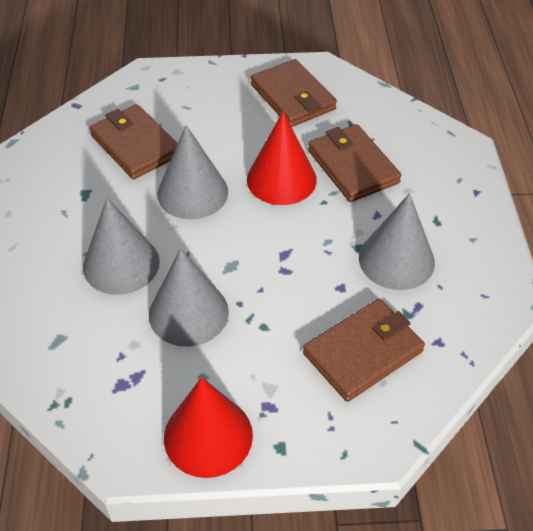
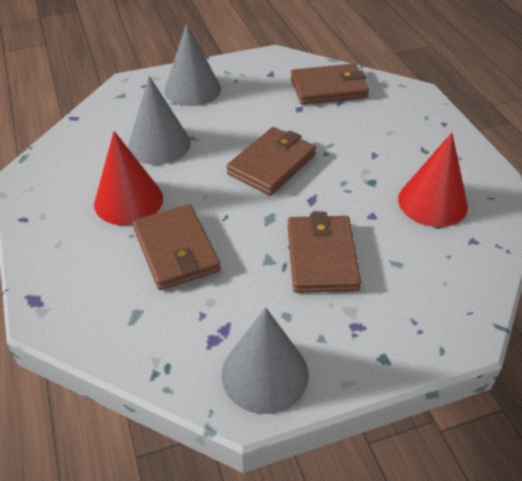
grey cone: 4 -> 3

